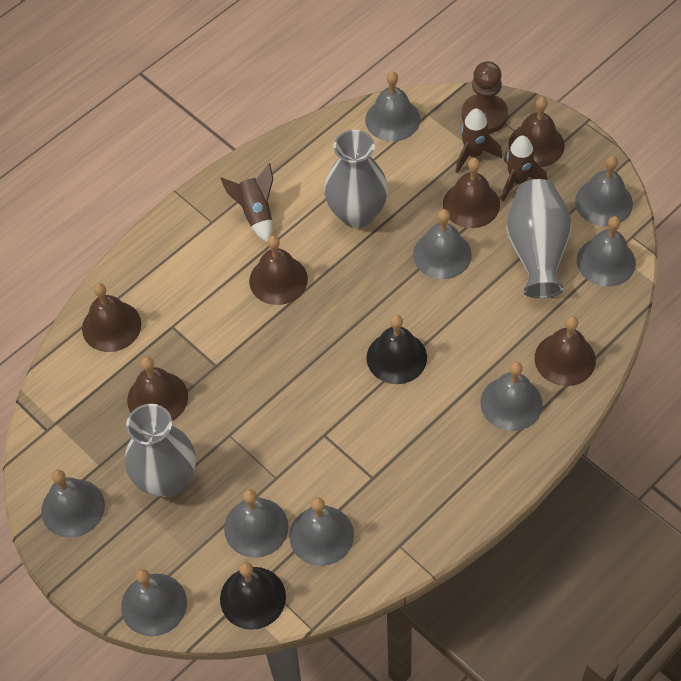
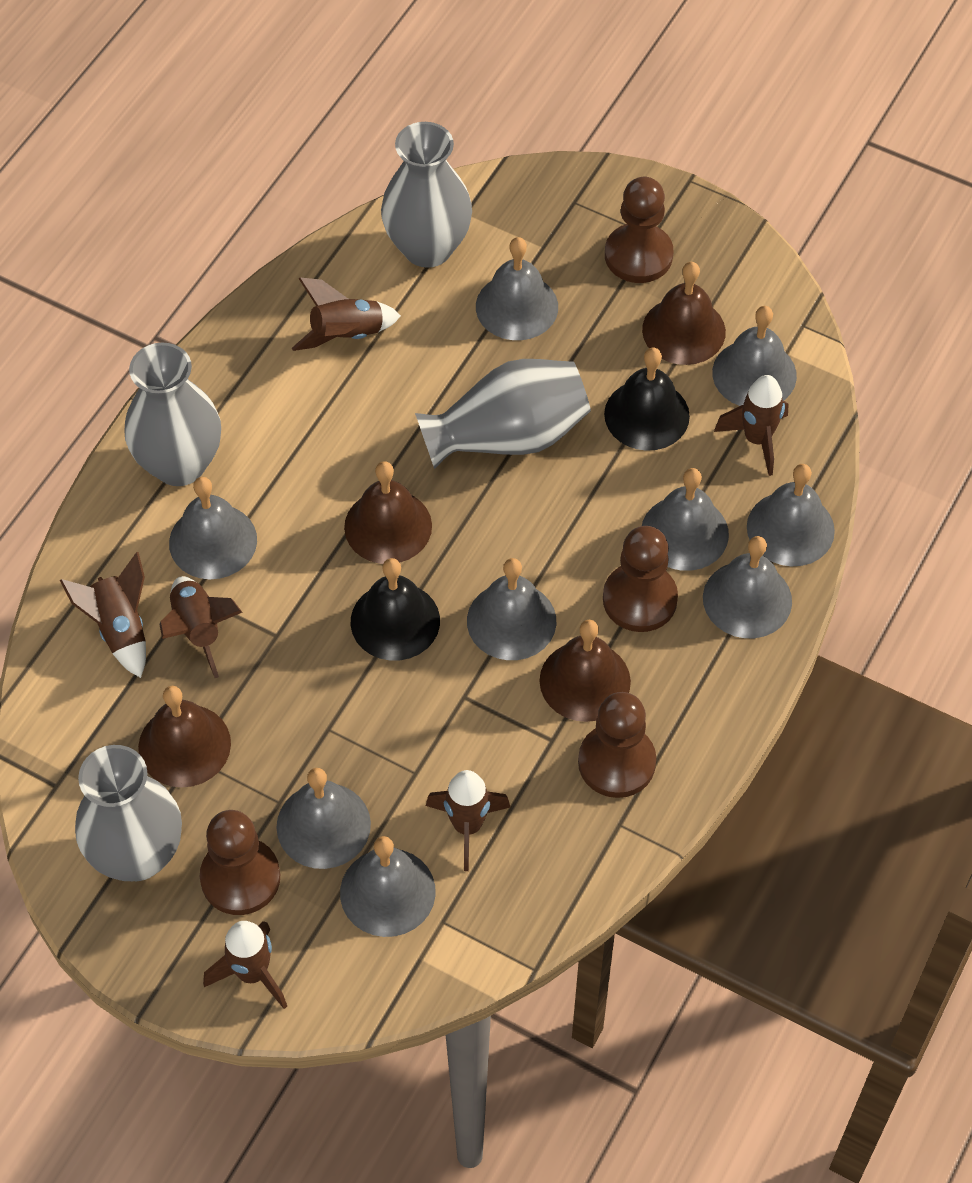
brown bell: 6 -> 4
brown pawn: 1 -> 4
brown rocket: 3 -> 6
grey vase: 3 -> 4

